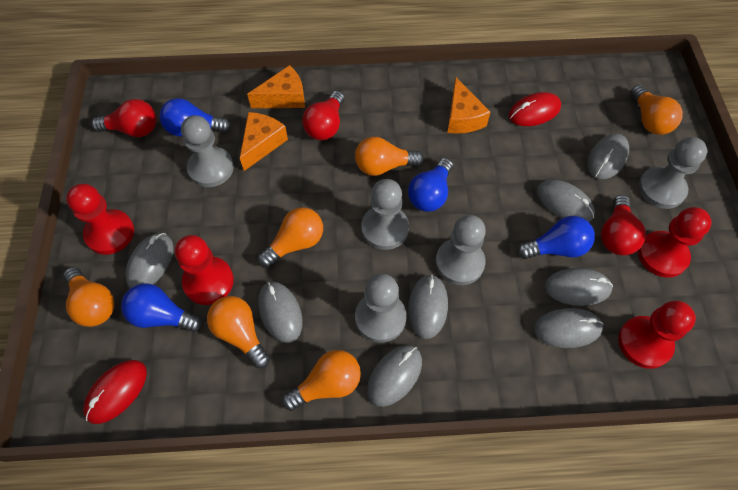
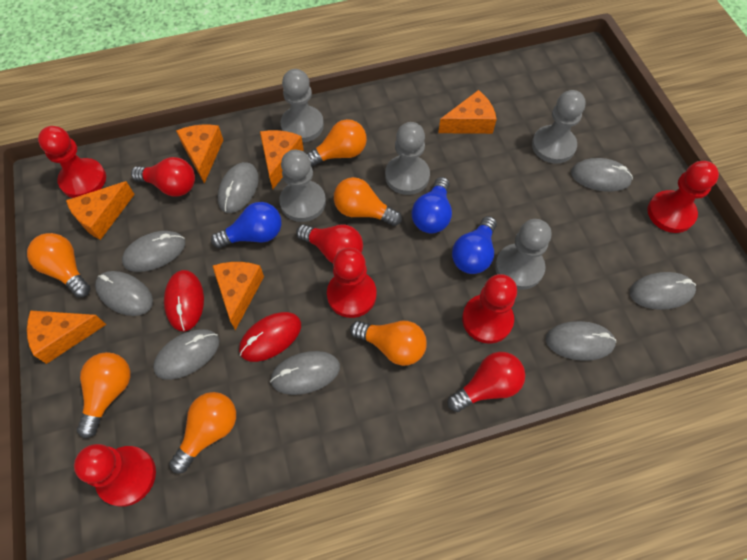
blue light bulb: 4 -> 3
orange cheese: 3 -> 6
red pawn: 4 -> 5

